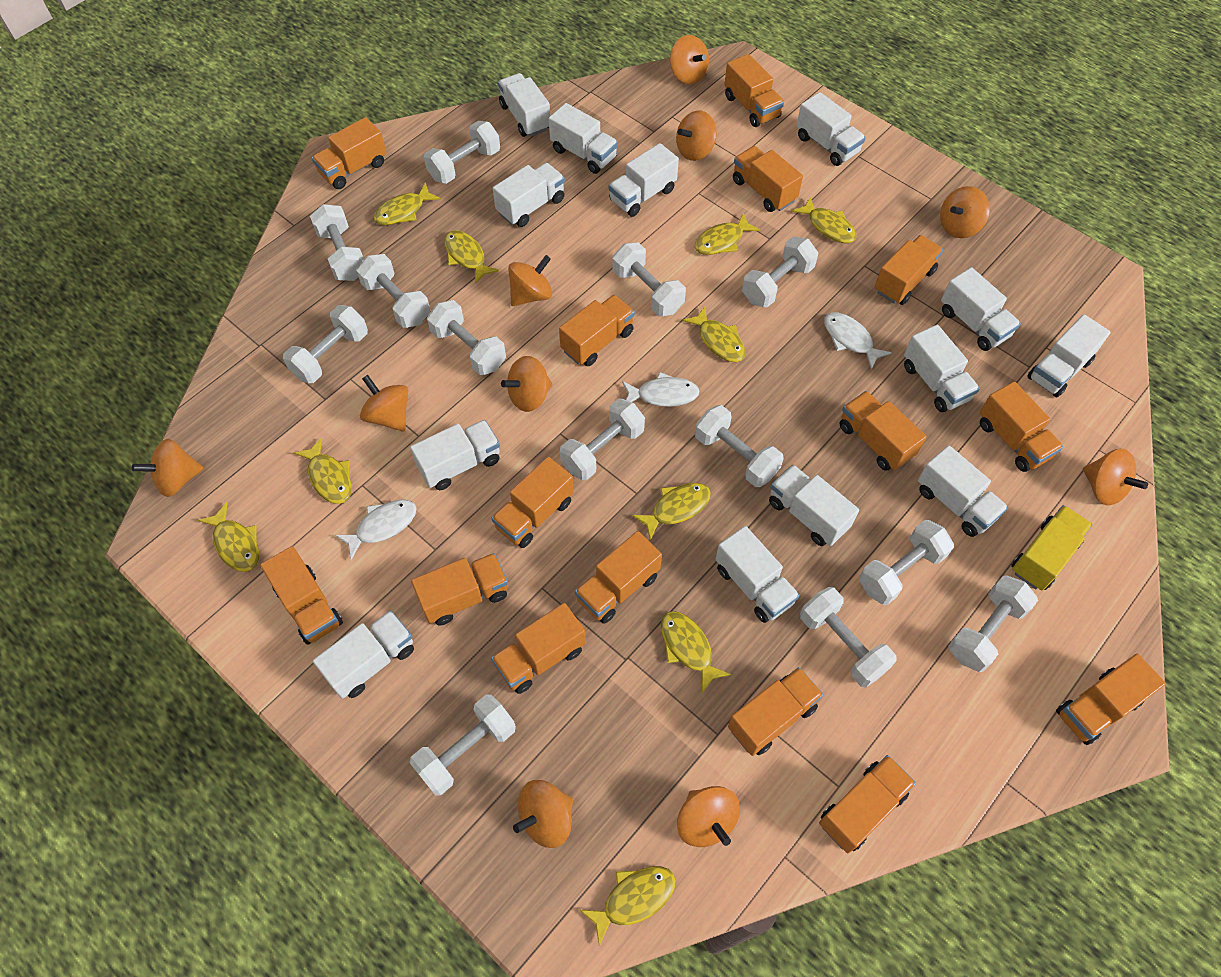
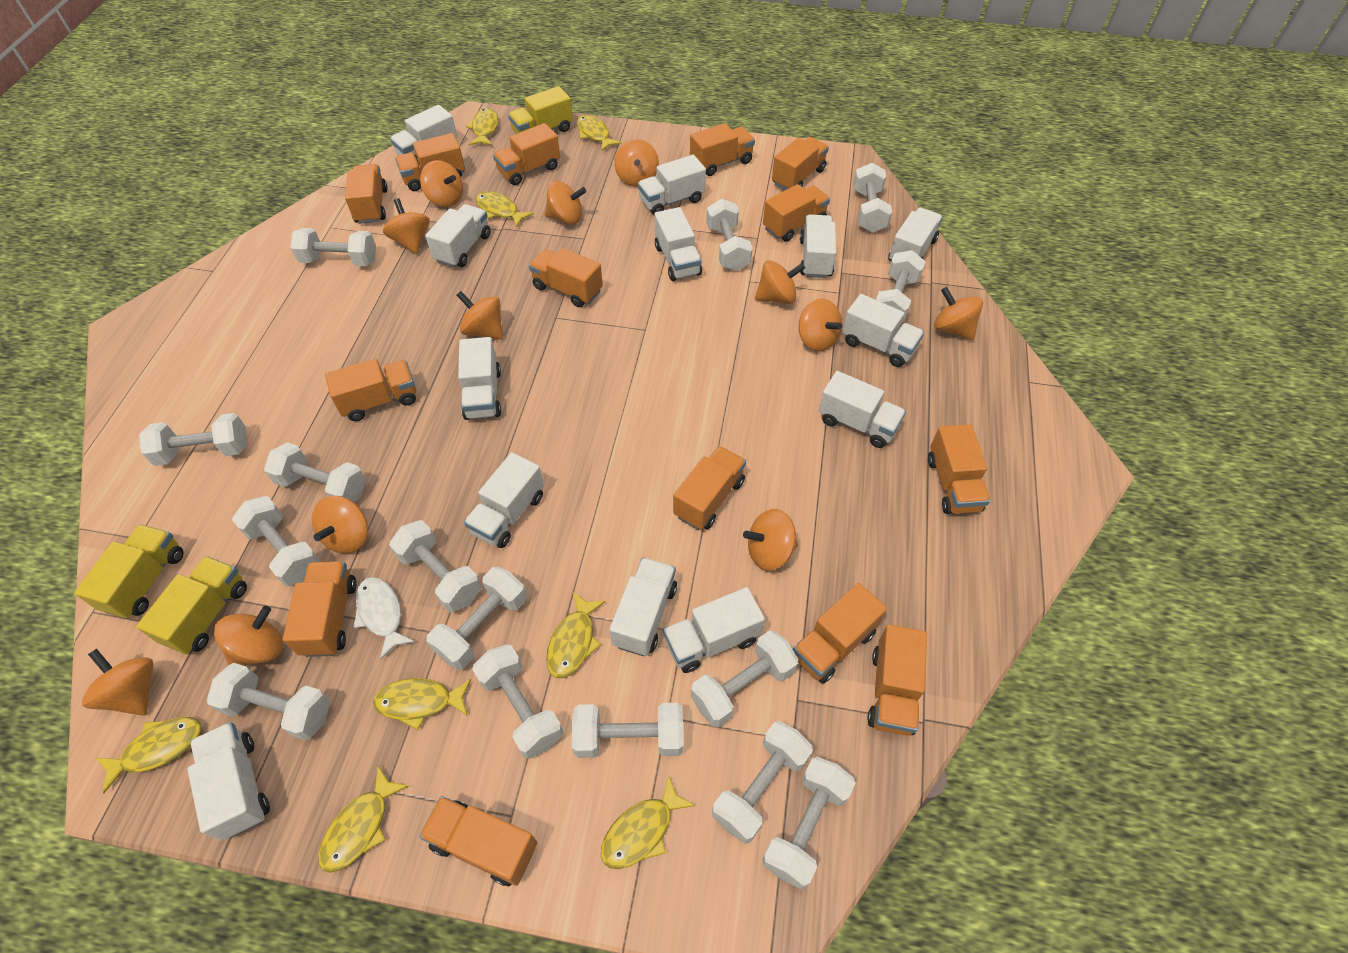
orange spinning top: 10 -> 12
orange truck: 15 -> 14
white dumbbell: 13 -> 15
white fish: 3 -> 1
yellow fish: 10 -> 8
yellow truck: 1 -> 3

